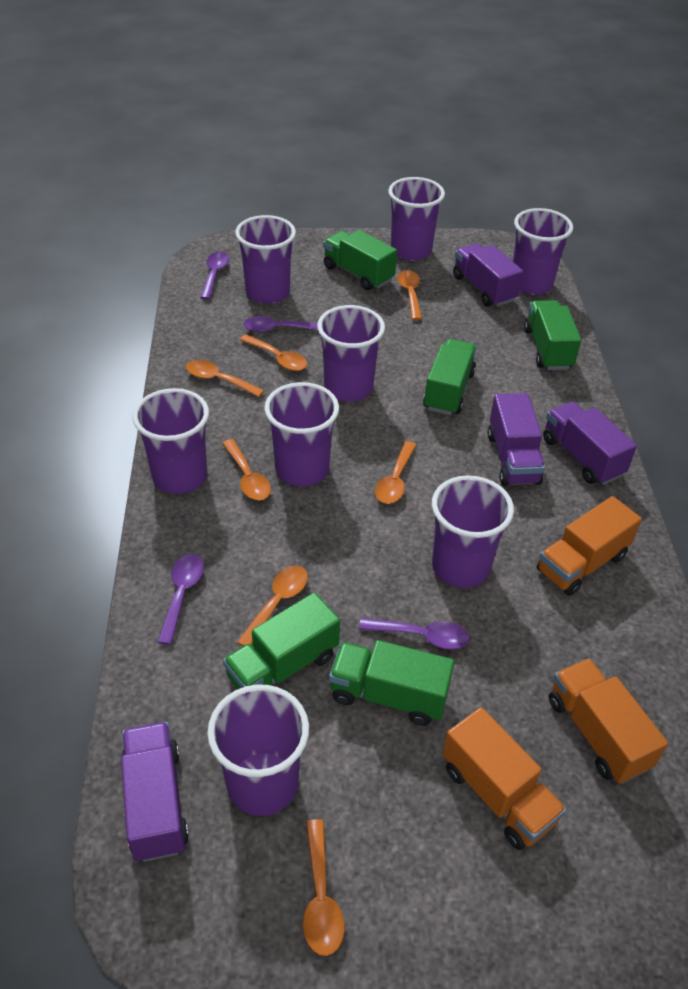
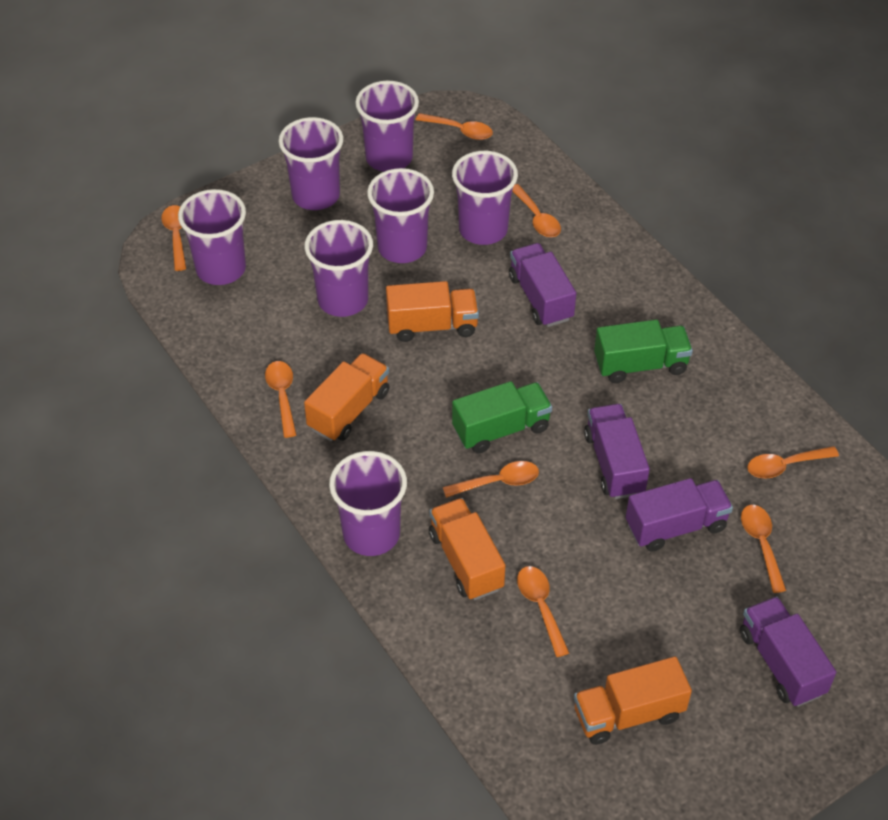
green truck: 5 -> 2
orange spoon: 7 -> 8
orange truck: 3 -> 4
purple cup: 8 -> 7
purple spoon: 4 -> 0

